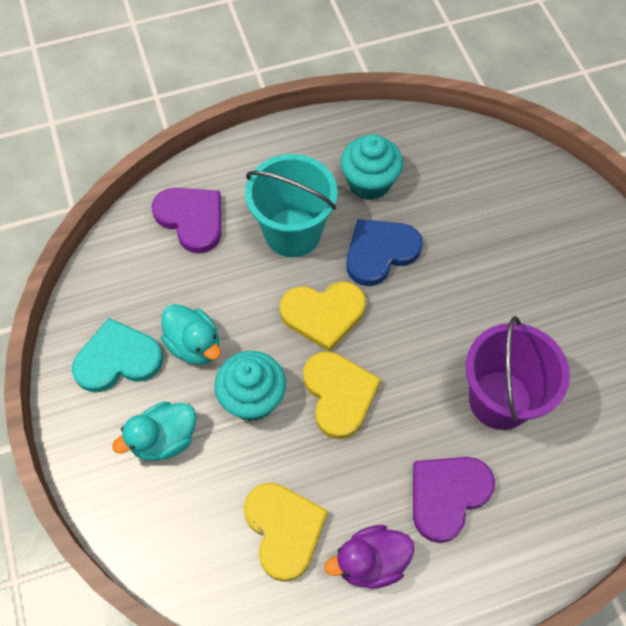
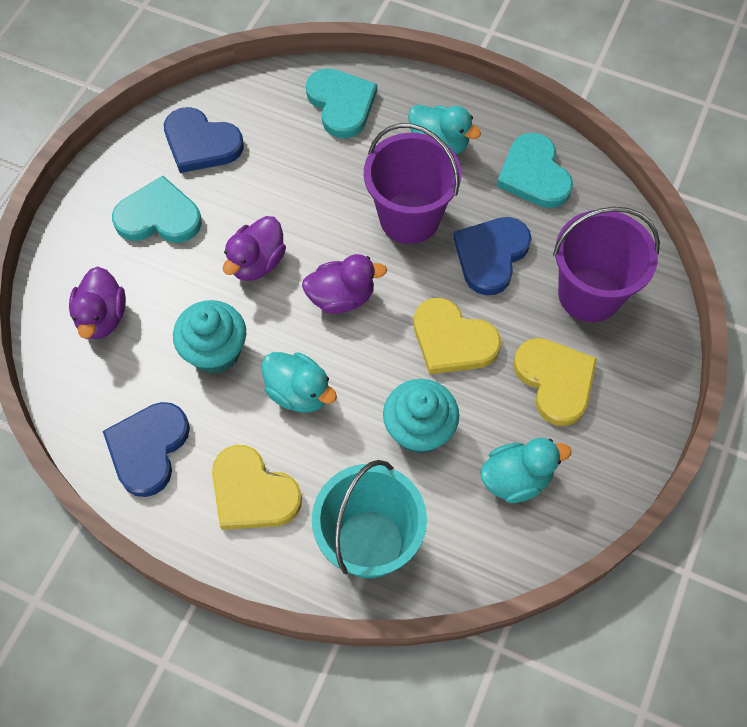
blue heart: 1 -> 3
purple bucket: 1 -> 2
purple duck: 1 -> 3
purple heart: 2 -> 0
turquoise duck: 2 -> 3
turquoise heart: 1 -> 3

